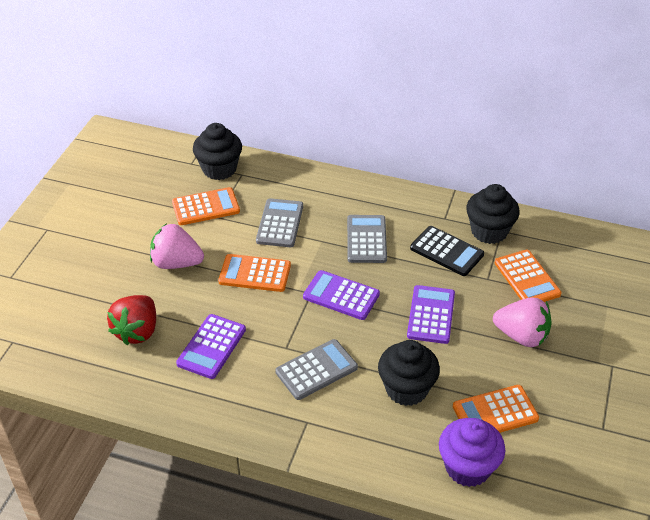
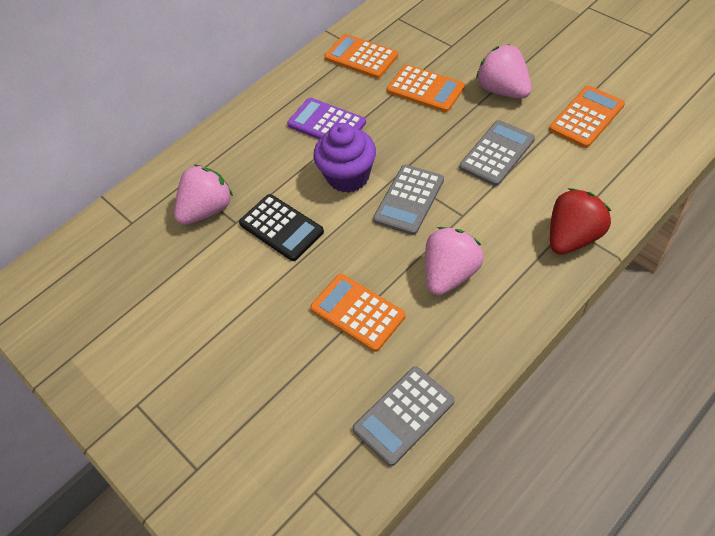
black cupcake: 3 -> 0
pink strawberry: 2 -> 3
purple calculator: 3 -> 1

